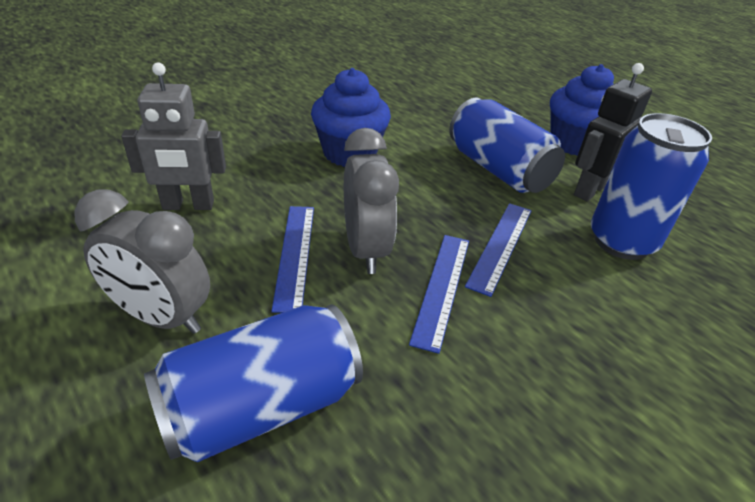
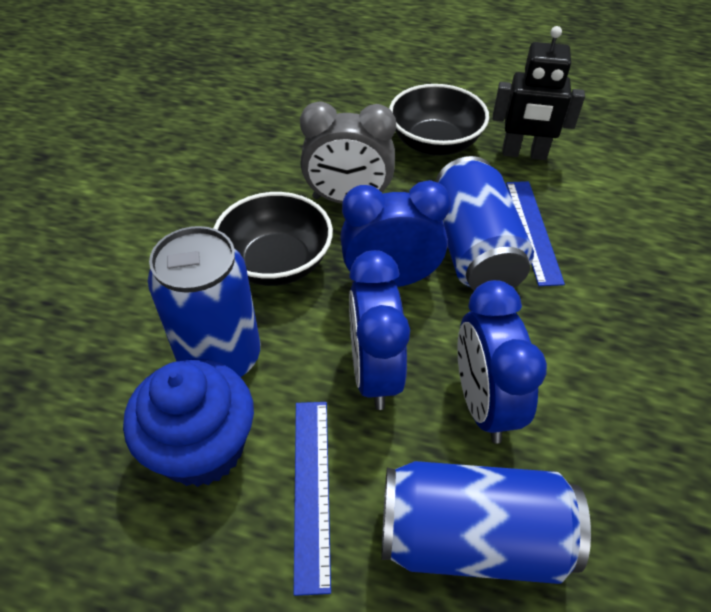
black bowl: 0 -> 2
blue clock: 0 -> 3
blue cupcake: 2 -> 1
blue ruler: 3 -> 2
grey clock: 2 -> 1
grey robot: 1 -> 0

